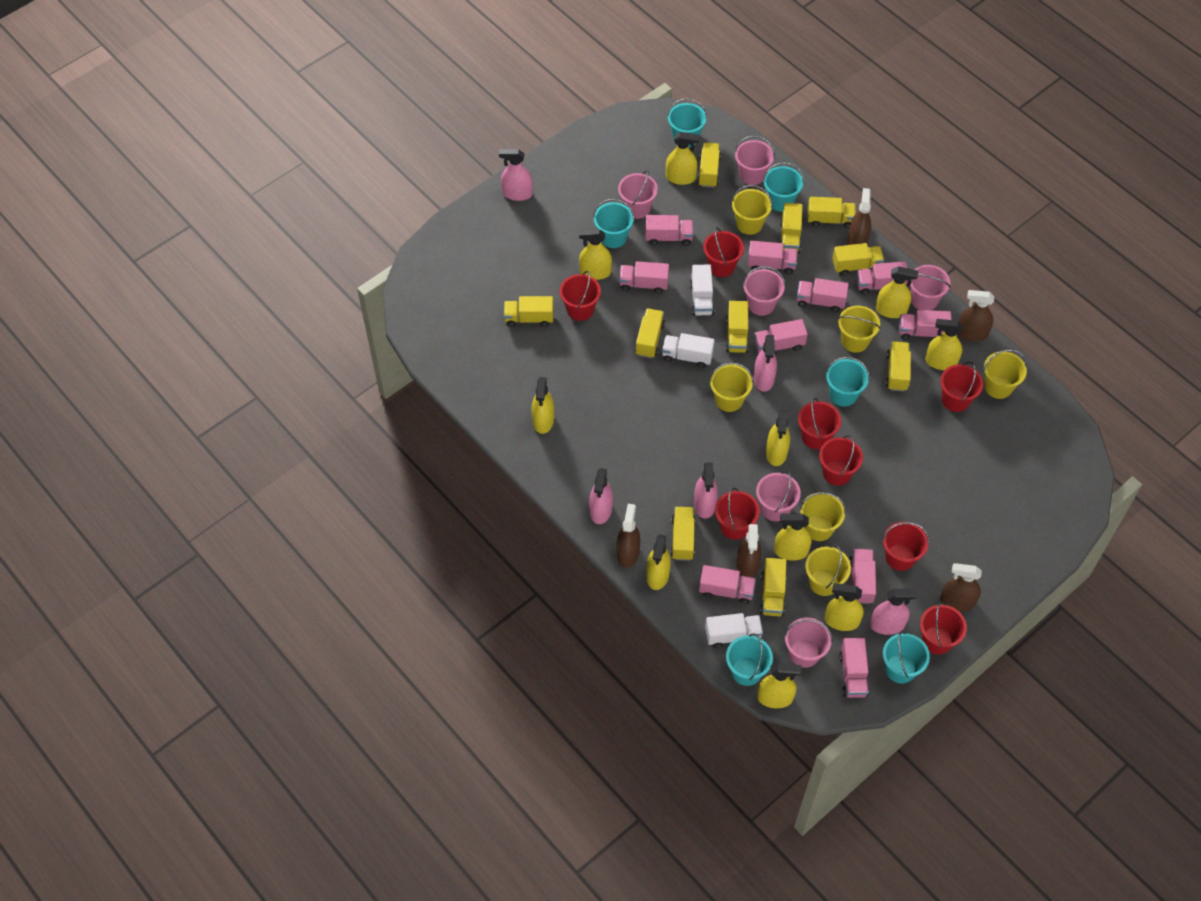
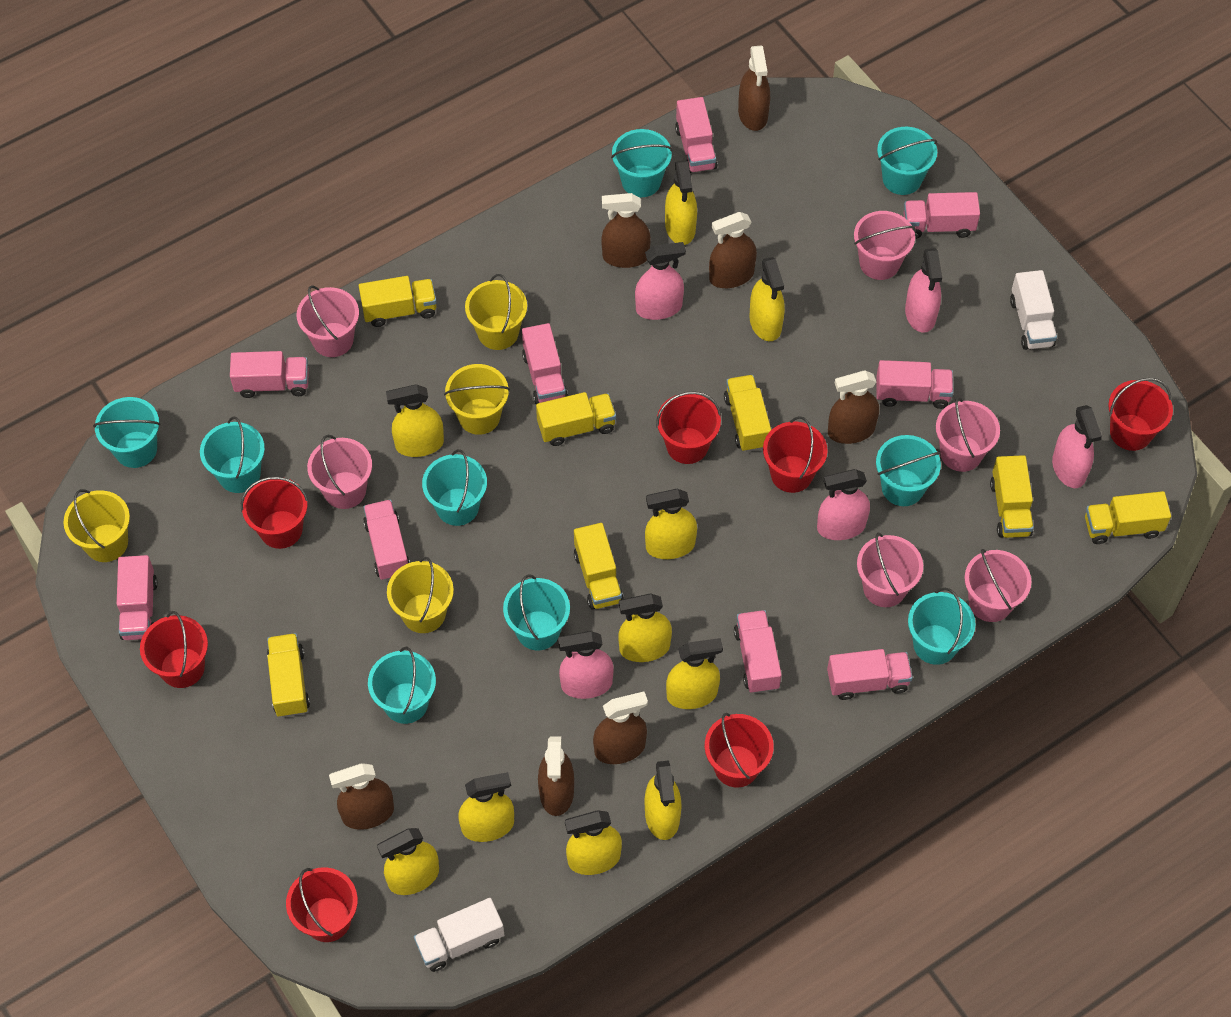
brown spray bottle: 5 -> 7
pink truck: 10 -> 9
red bucket: 8 -> 7
turquoise bucket: 6 -> 9
white truck: 3 -> 2
yellow bucket: 6 -> 4
yellow truck: 10 -> 7

